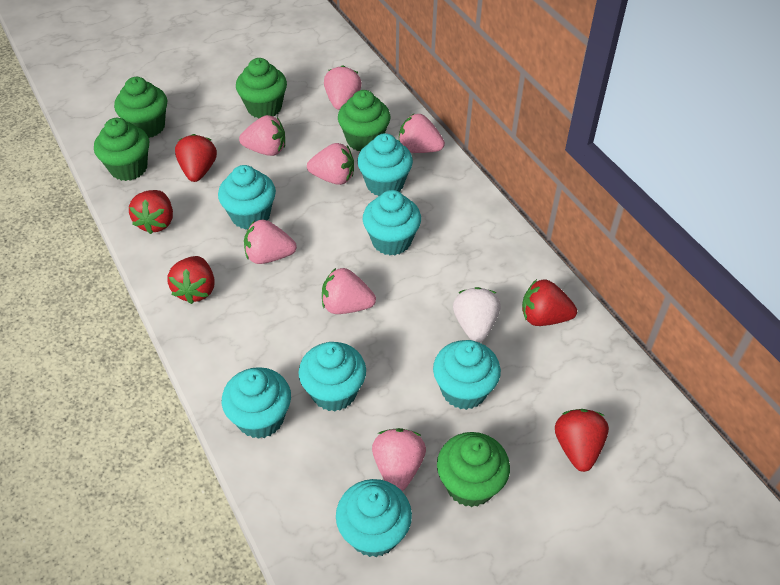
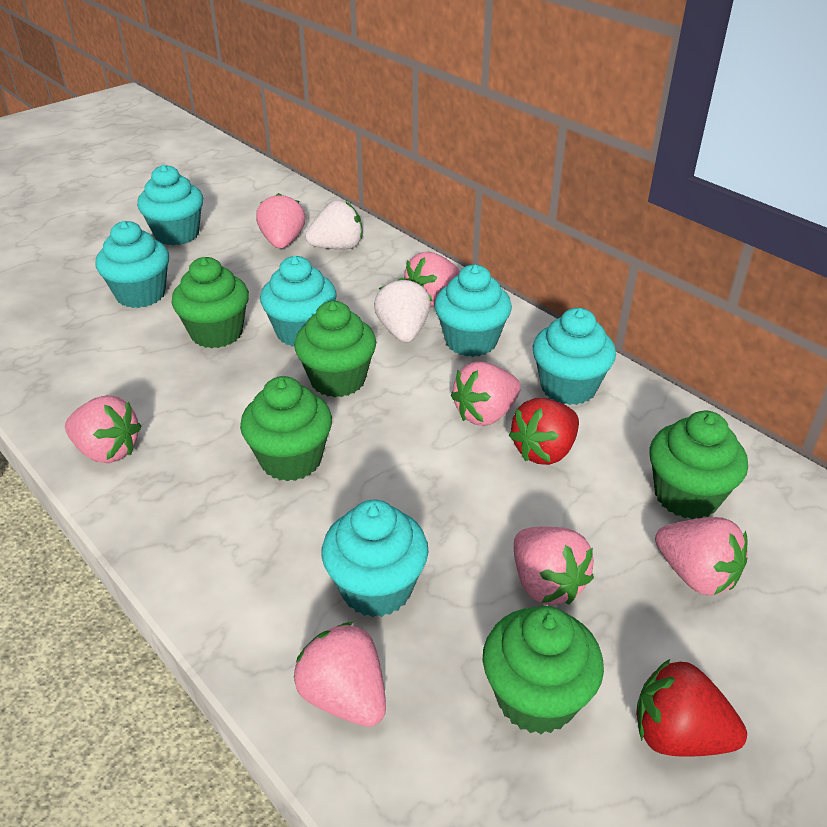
red strawberry: 5 -> 2
turquoise cupcake: 7 -> 6
white strawberry: 1 -> 2

